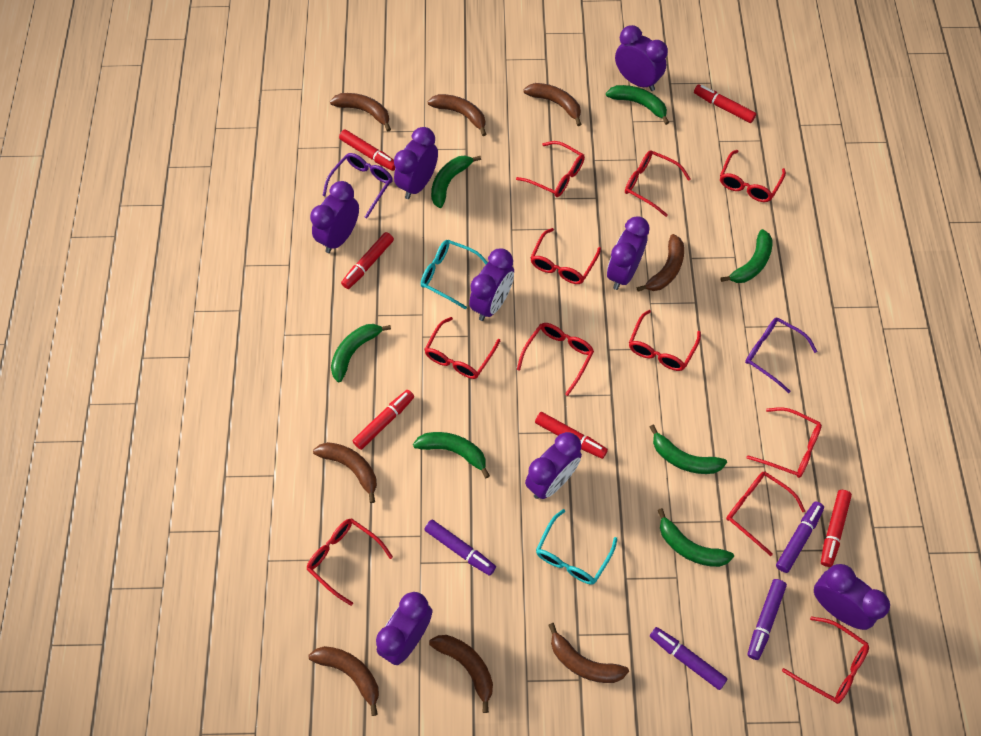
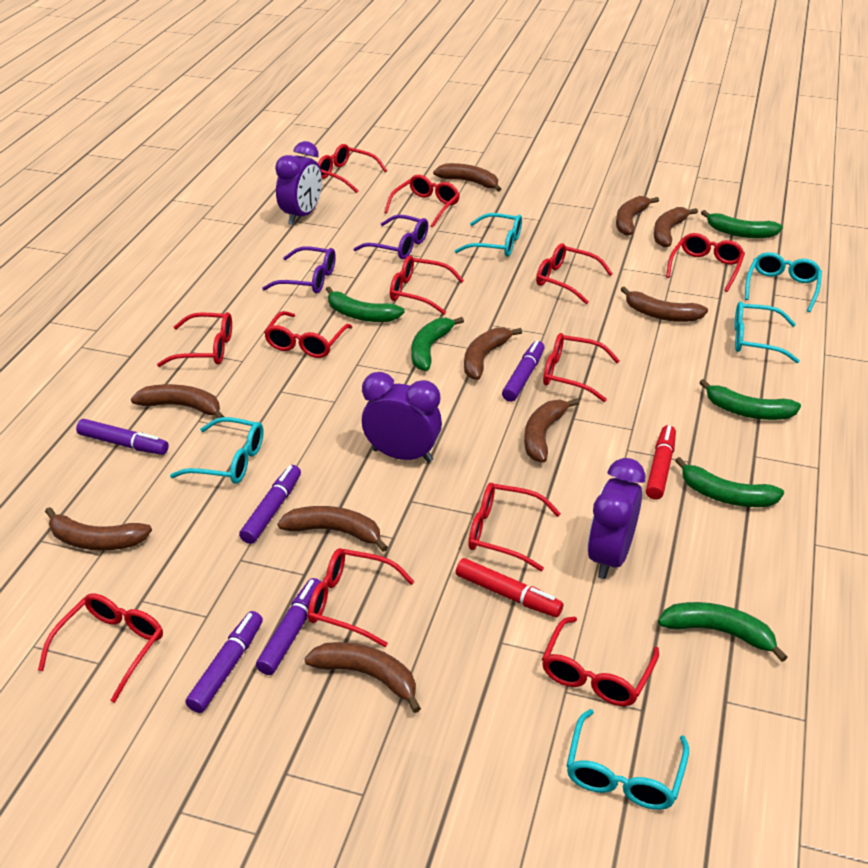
brown banana: 8 -> 10
green banana: 7 -> 6
purple clock: 8 -> 3
purple marker: 4 -> 5
red glasses: 11 -> 12
red marker: 6 -> 2
turquoise glasses: 2 -> 5

